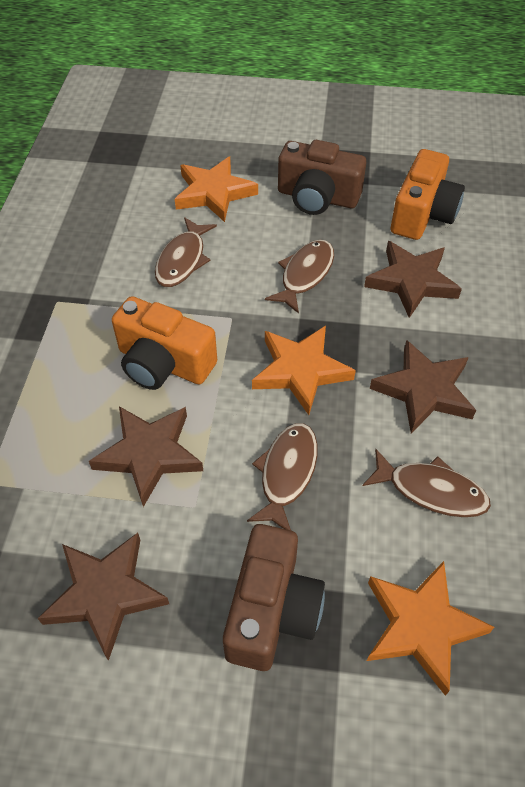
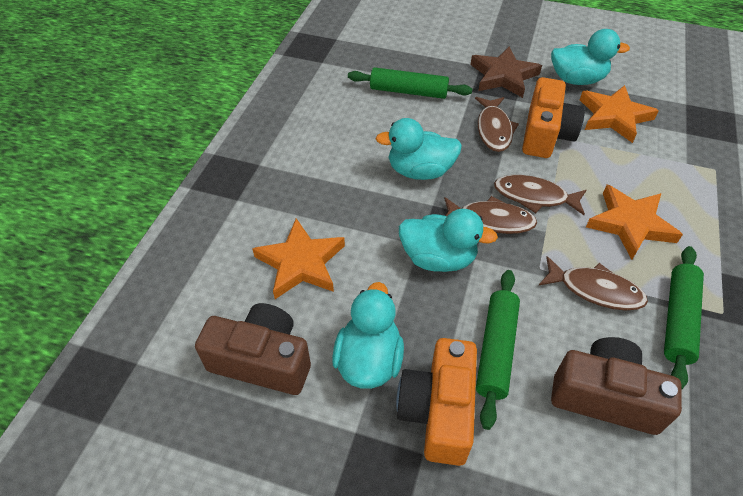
brown star: 4 -> 1
green rolling pin: 0 -> 3
turquoise duck: 0 -> 4

